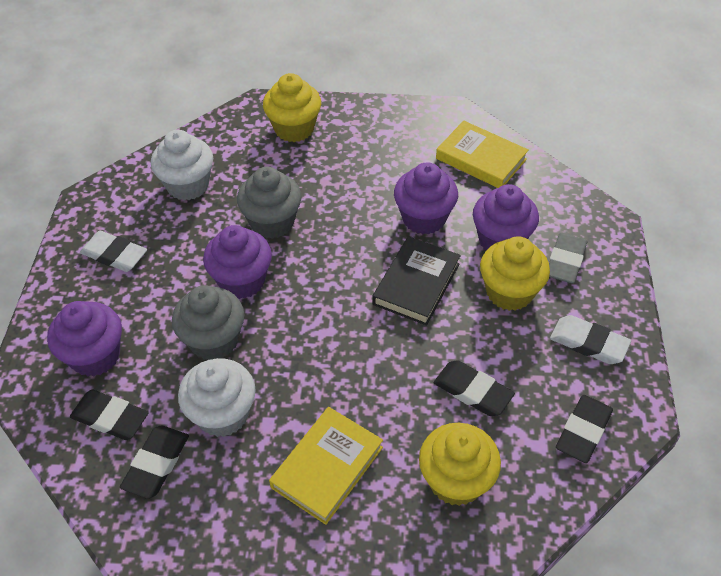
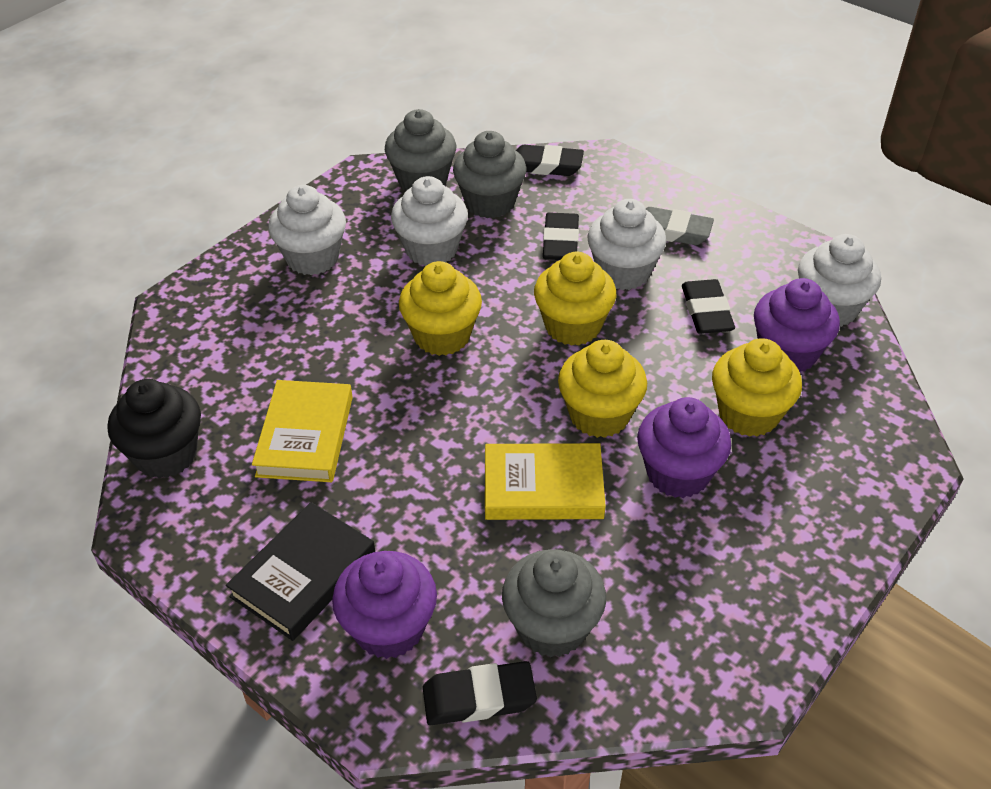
black cupcake: 0 -> 1
grey cupcake: 2 -> 3
purple cupcake: 4 -> 3
white cupcake: 2 -> 4
white eraser: 2 -> 0
yellow cupcake: 3 -> 4

